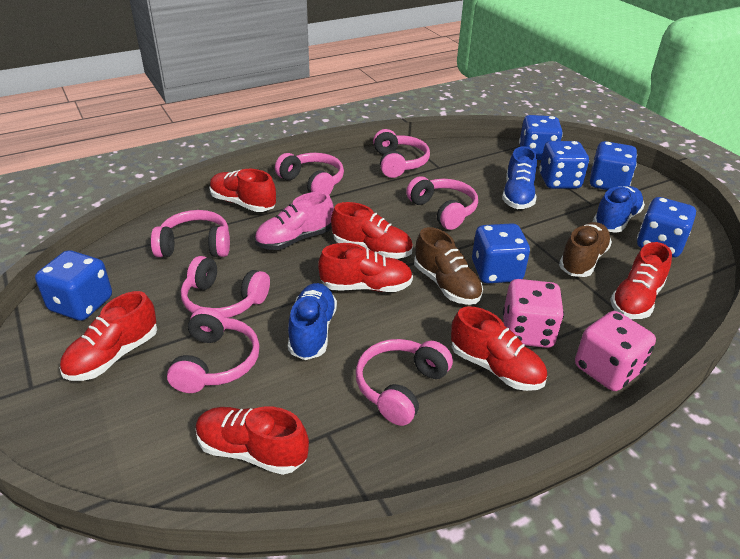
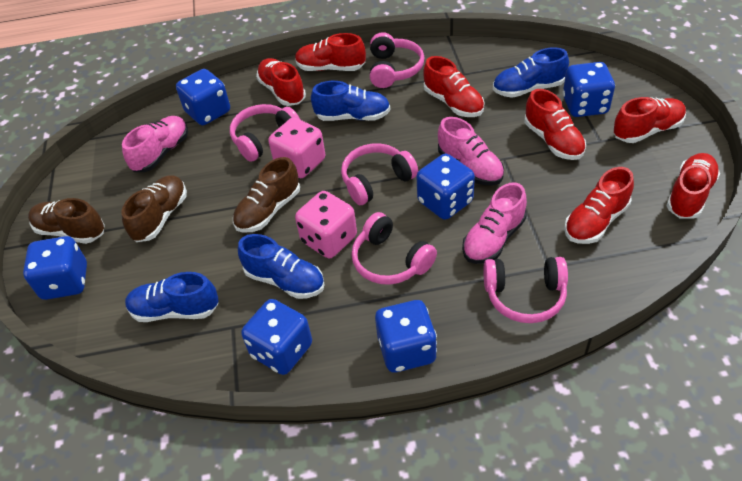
blue shoe: 3 -> 4
brown shoe: 2 -> 3
pink headphones: 7 -> 5
pink shoe: 1 -> 3

